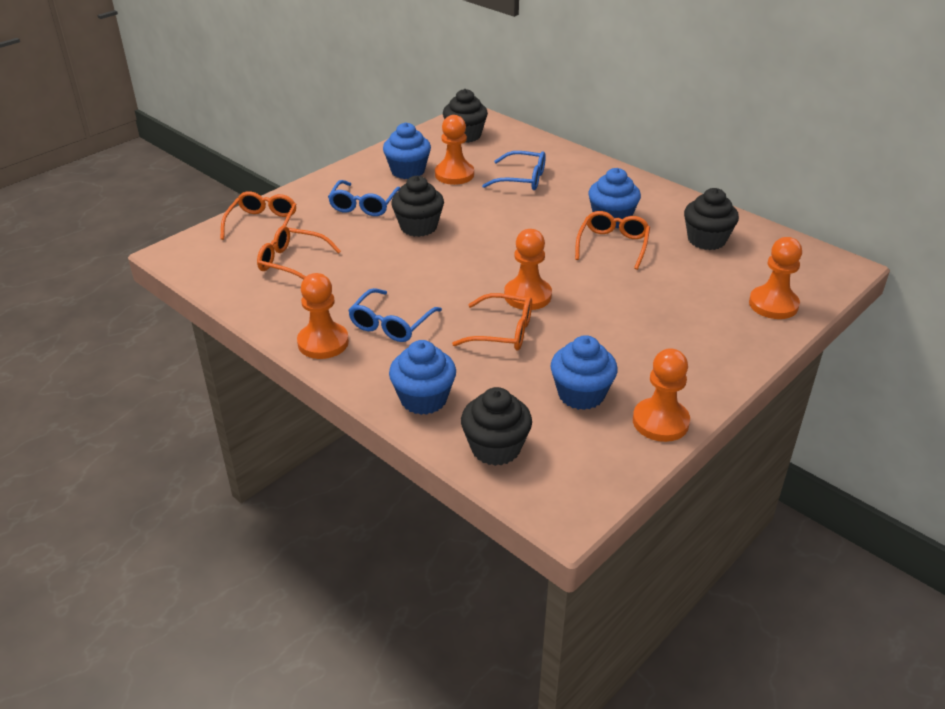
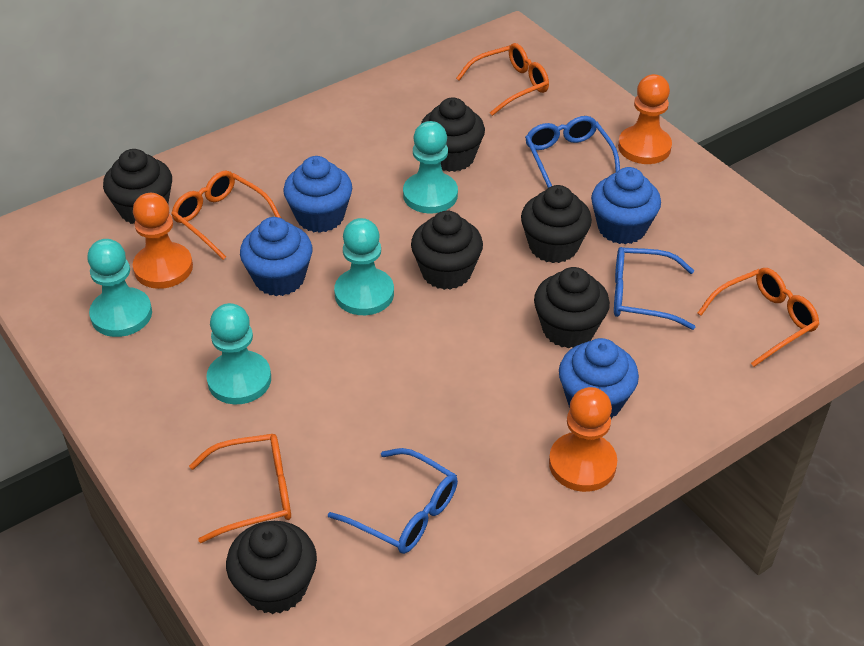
black cupcake: 4 -> 6
orange pawn: 5 -> 3
turquoise pawn: 0 -> 4

